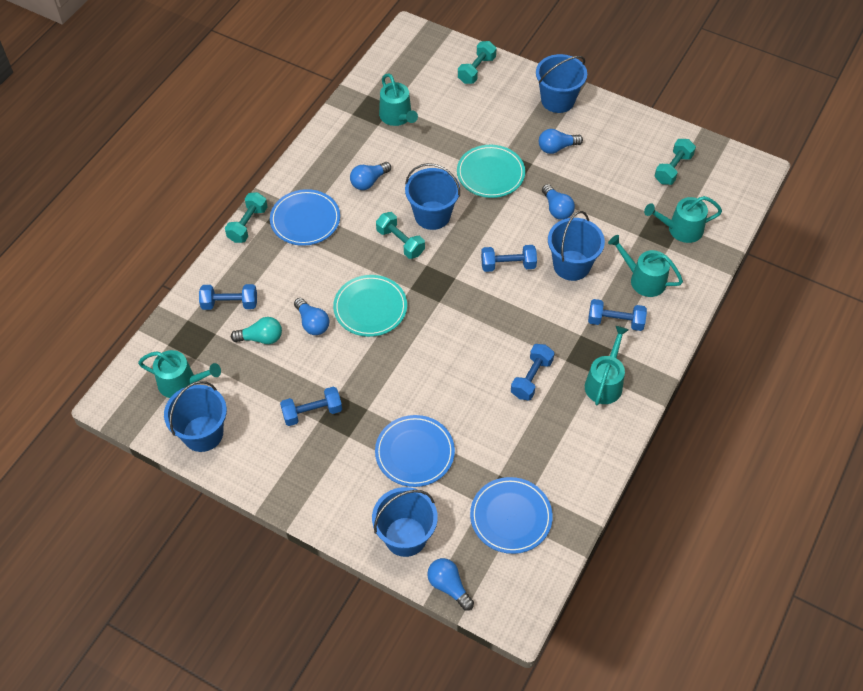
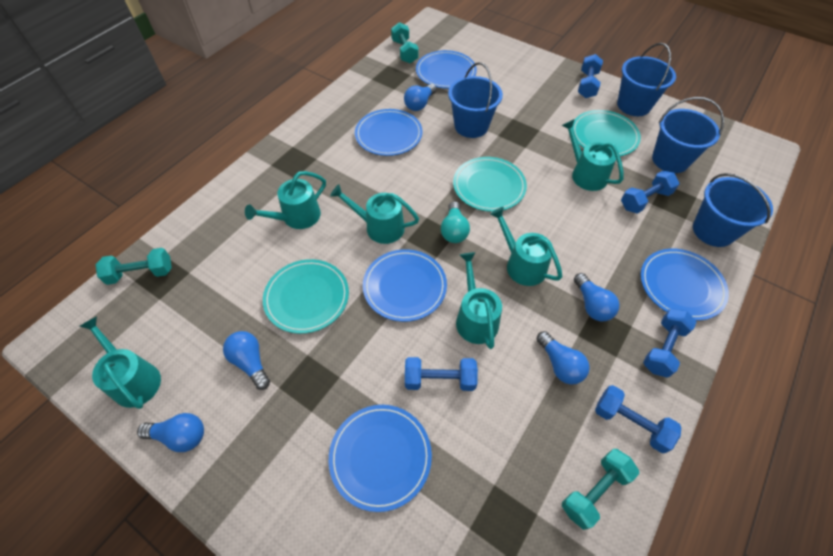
blue bucket: 5 -> 4
blue plate: 3 -> 5
turquoise dumbbell: 4 -> 3
turquoise plate: 2 -> 3
turquoise watering can: 5 -> 6

